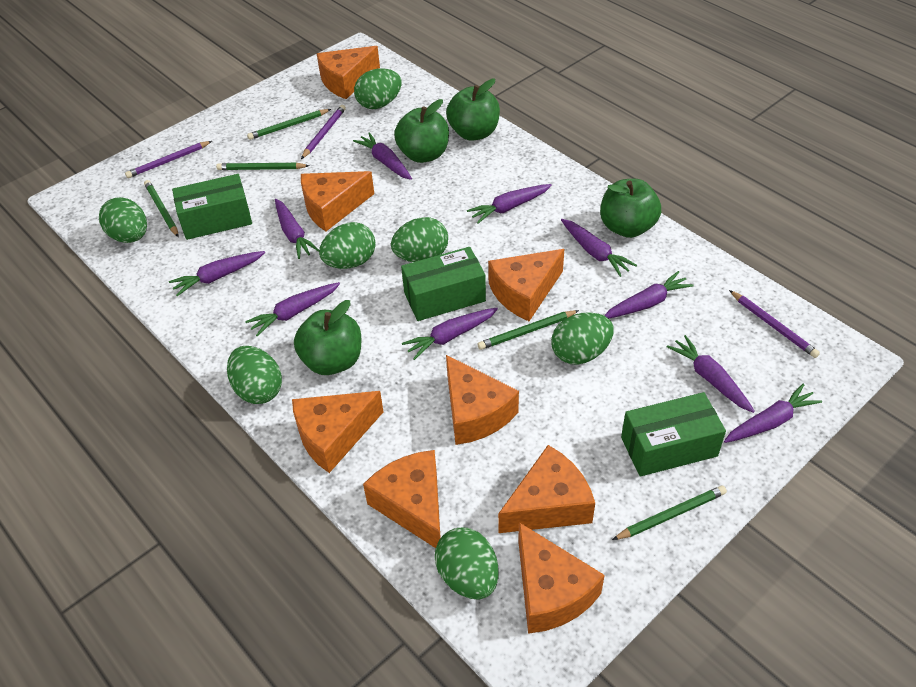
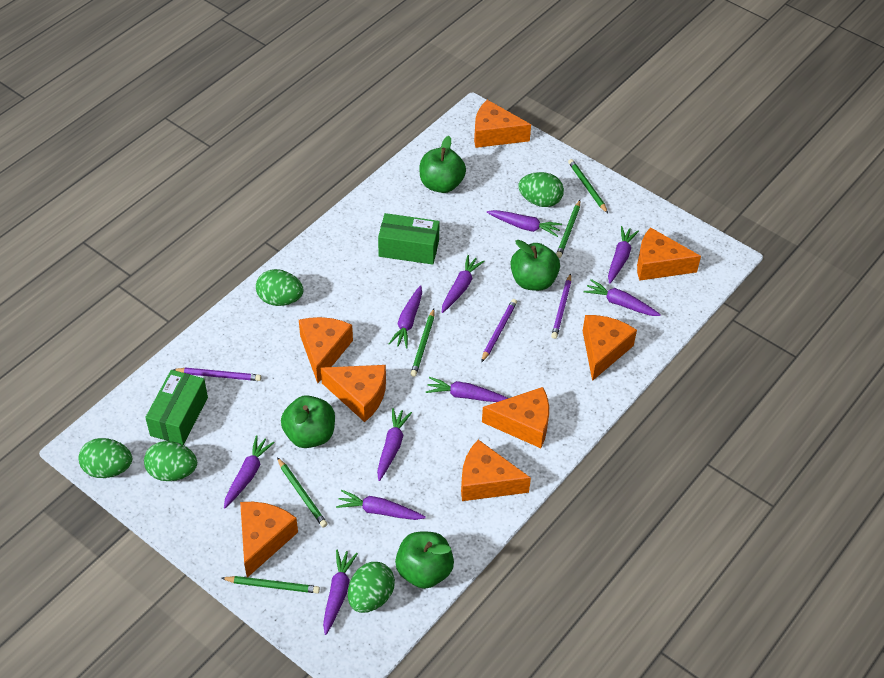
green box: 3 -> 2
green egg: 7 -> 5

